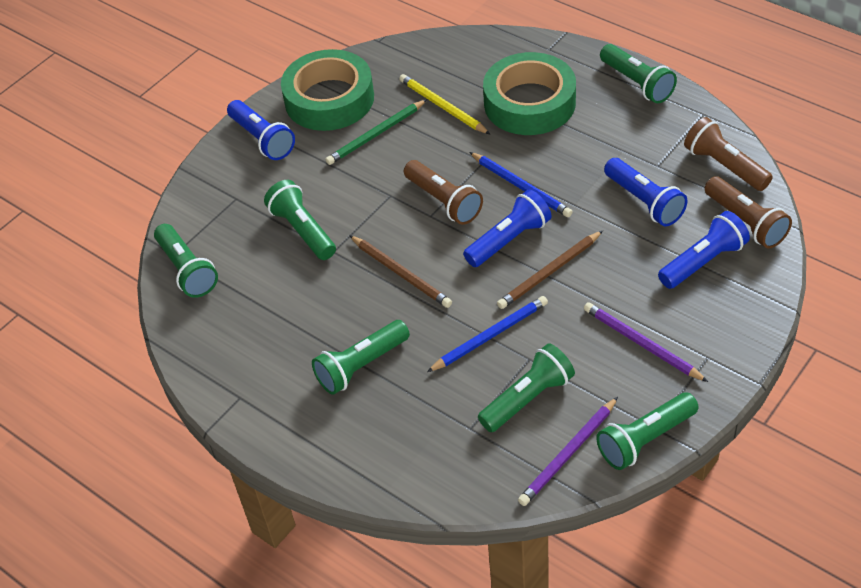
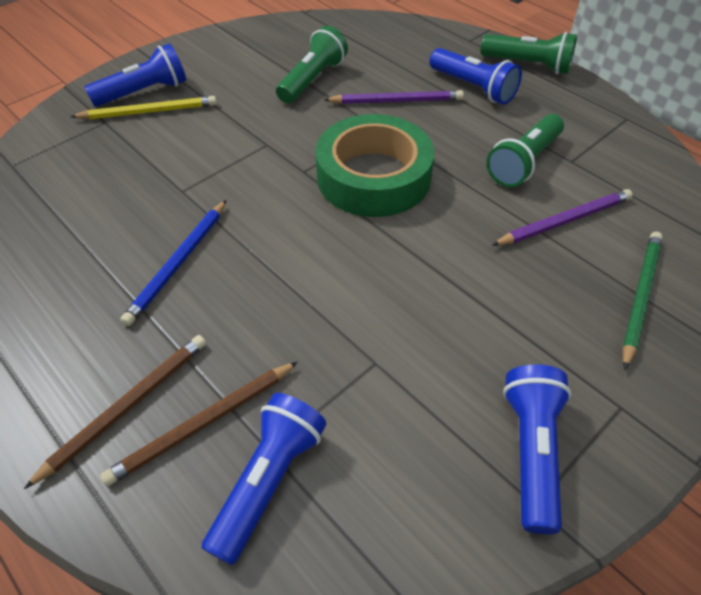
blue pencil: 2 -> 1
brown flashlight: 3 -> 0
green flashlight: 6 -> 3
green tape: 2 -> 1

